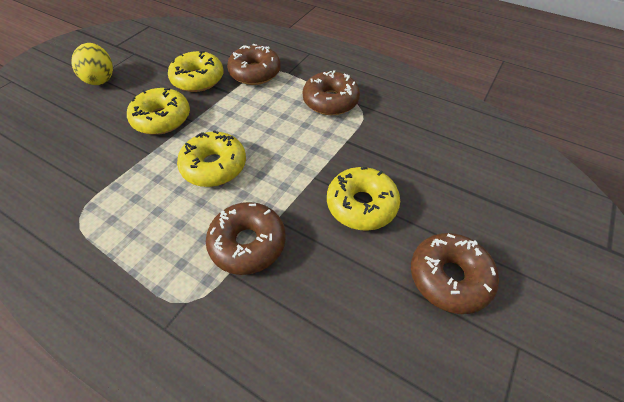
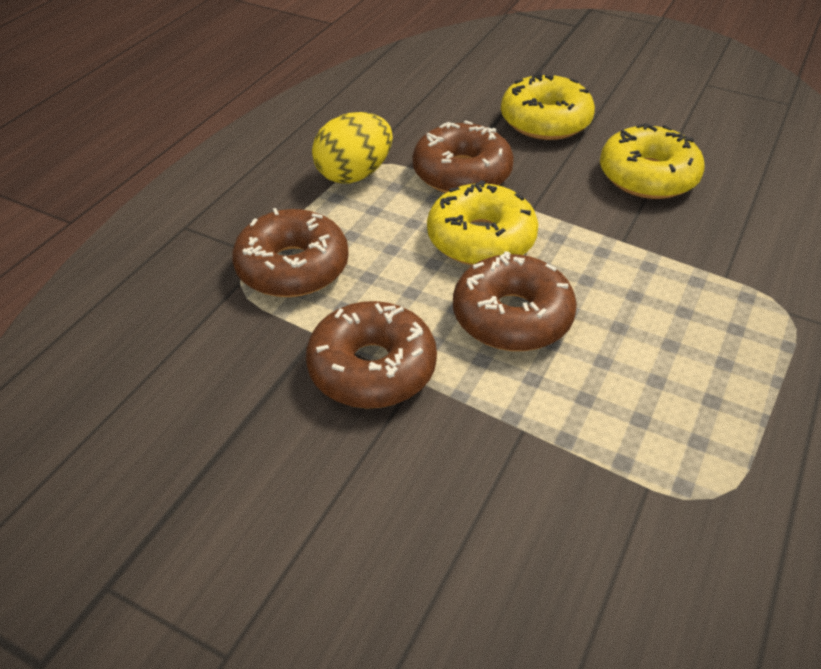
yellow donut: 4 -> 3

